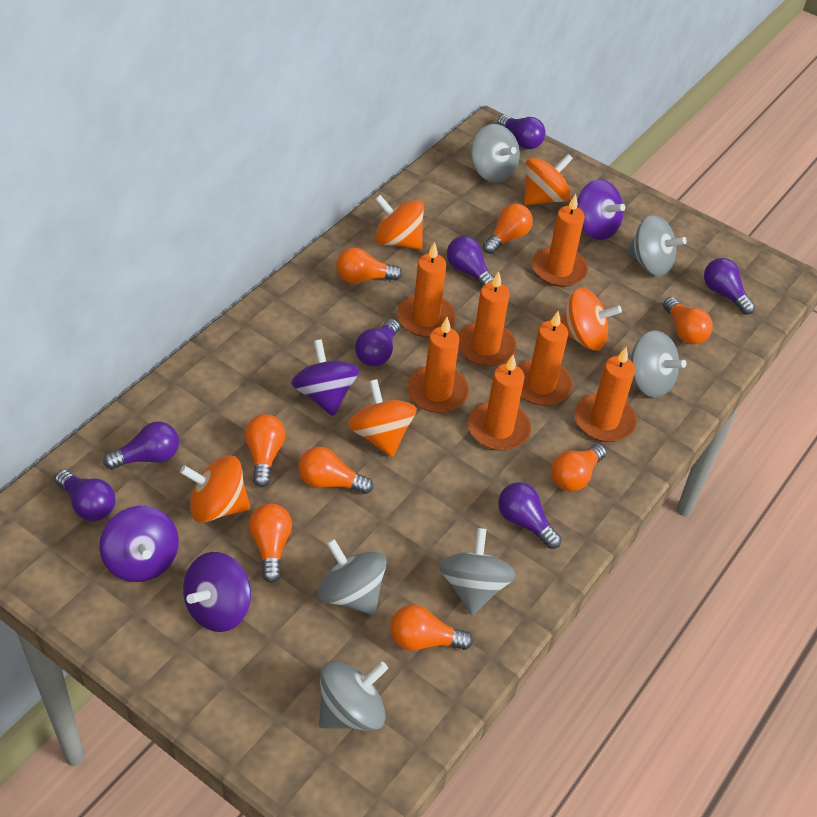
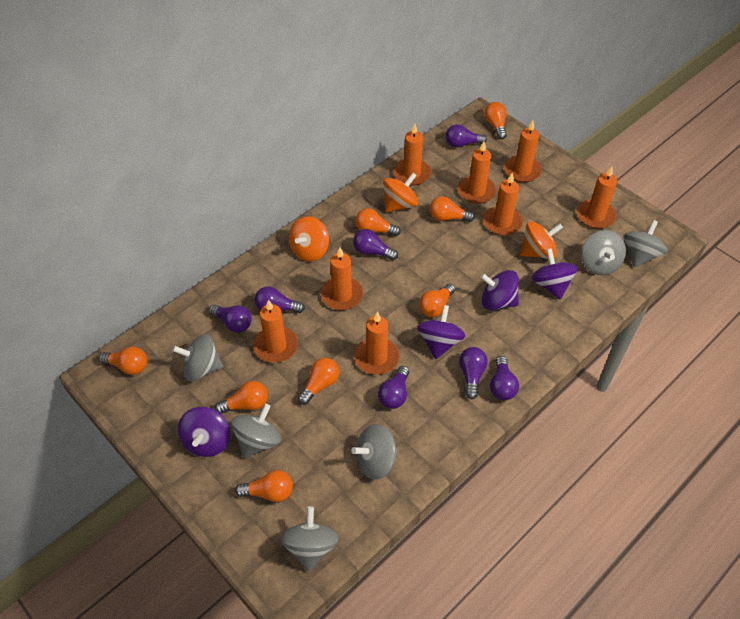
orange candle: 7 -> 8
orange spinning top: 5 -> 3

